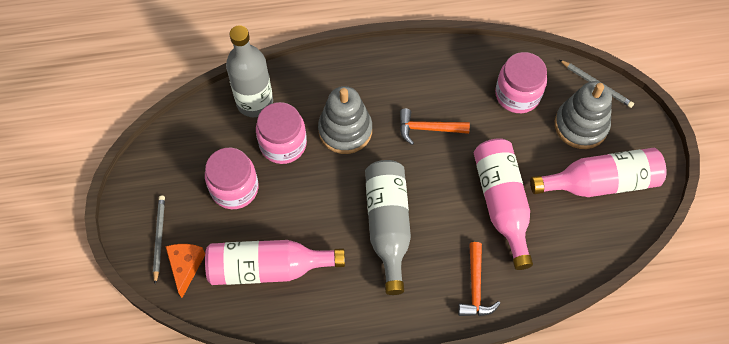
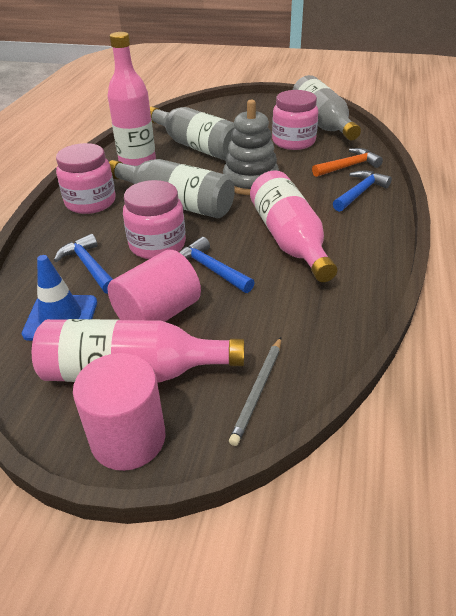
blue hammer: 0 -> 3
blue traffic cone: 0 -> 1
grey bottle: 2 -> 3
grey pencil: 2 -> 1
grey stacking toy: 2 -> 1
orange cheese: 1 -> 0
orange hammer: 2 -> 1
pink cylinder: 0 -> 2

